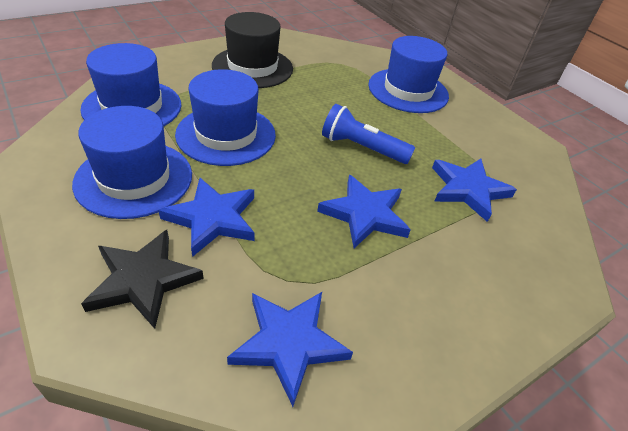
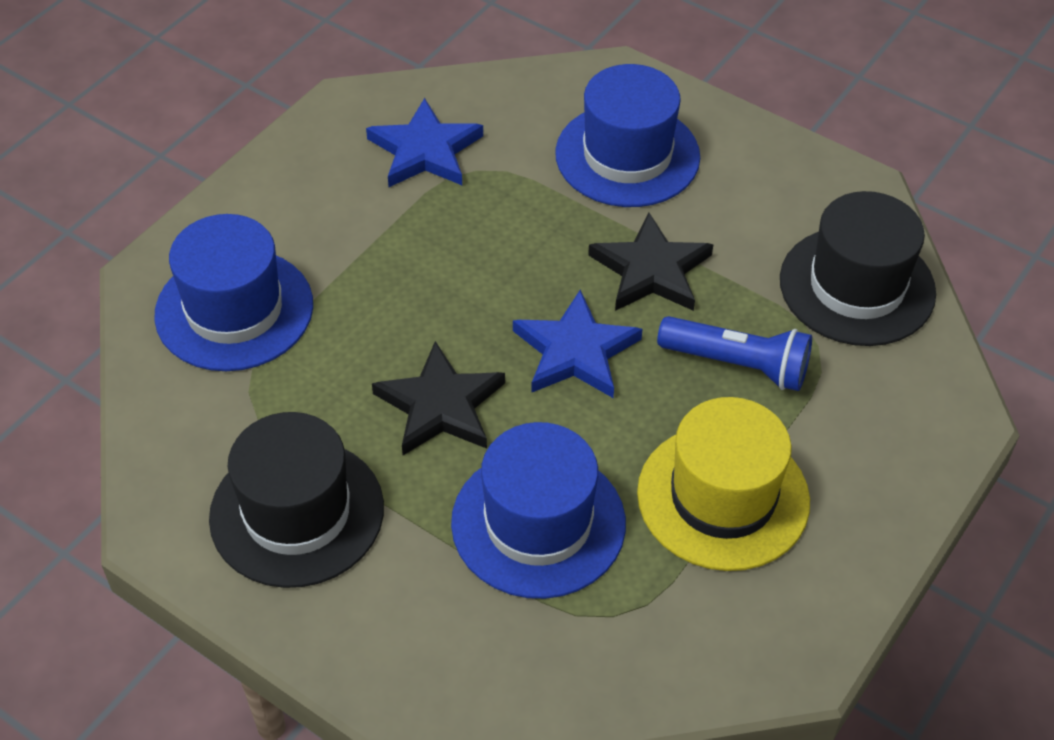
black hat: 1 -> 2
black star: 1 -> 2
blue hat: 4 -> 3
blue star: 4 -> 2
yellow hat: 0 -> 1

